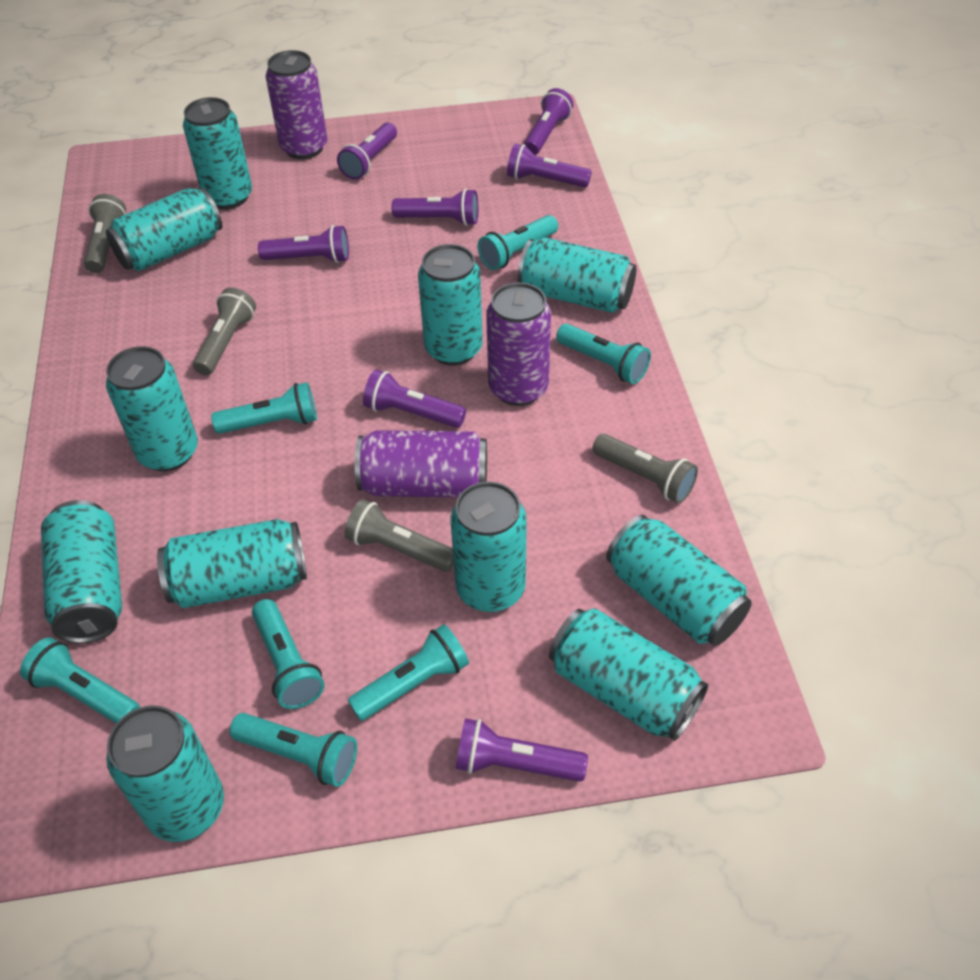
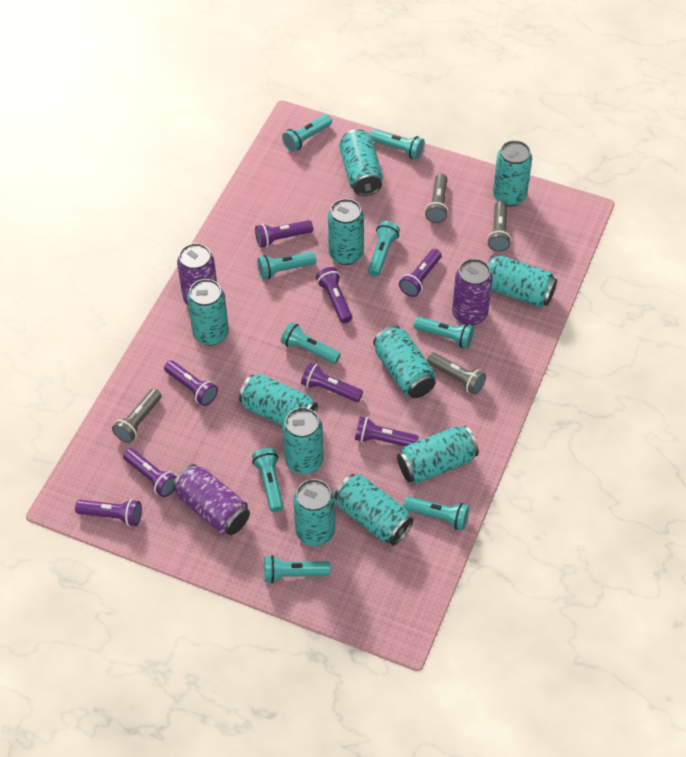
purple flashlight: 7 -> 8
turquoise flashlight: 7 -> 9

